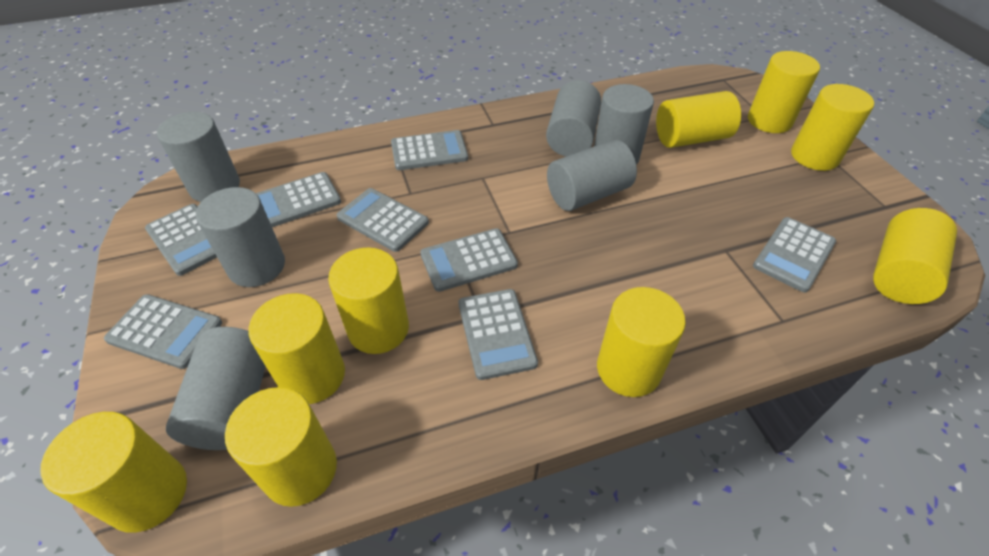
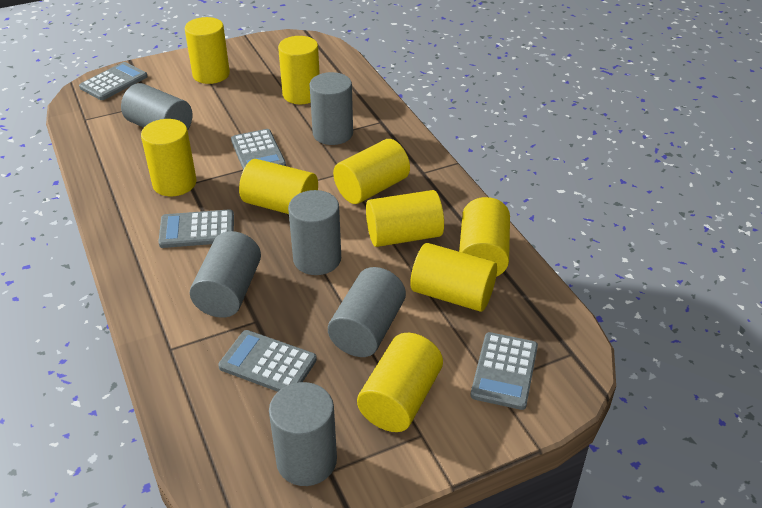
grey calculator: 8 -> 5

